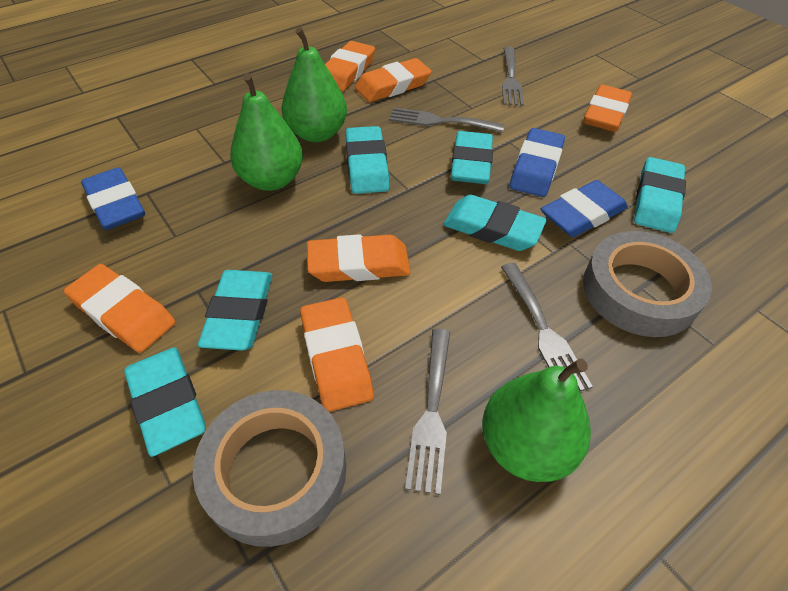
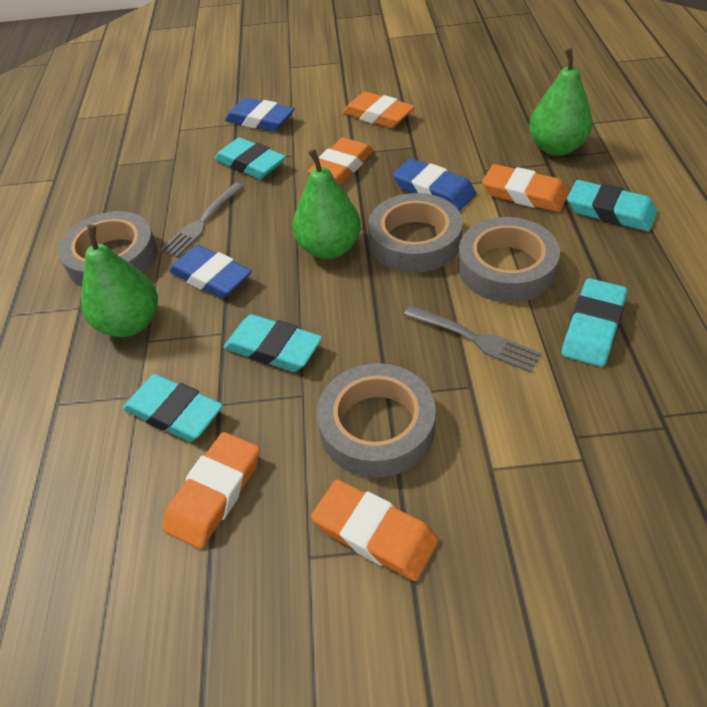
grey fork: 4 -> 2
grey tape: 2 -> 4
orange eraser: 6 -> 5
turquoise eraser: 6 -> 5

